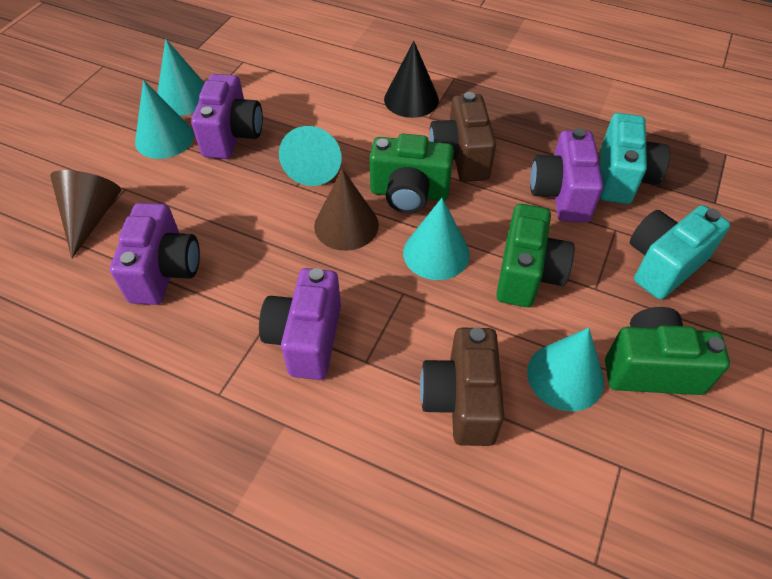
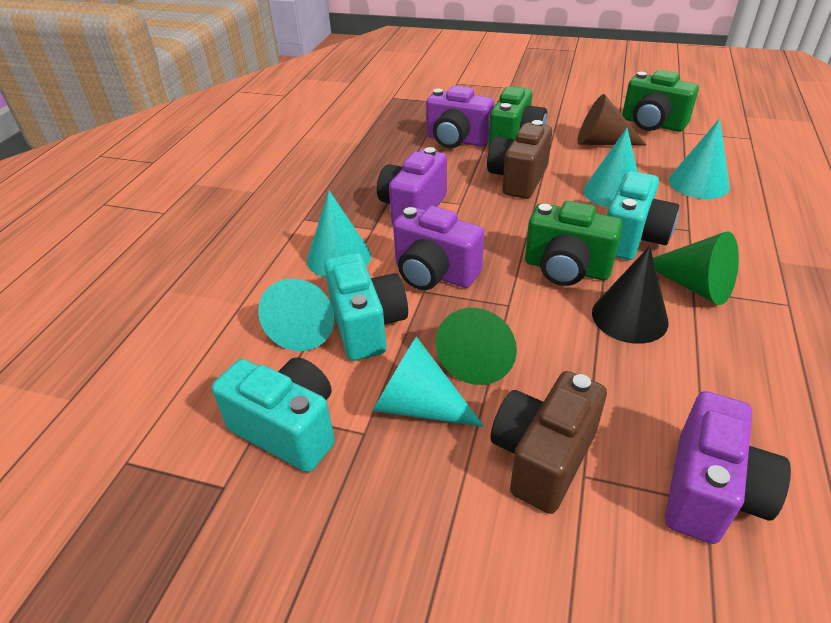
brown cone: 2 -> 1
green cone: 0 -> 2
turquoise camera: 2 -> 3

